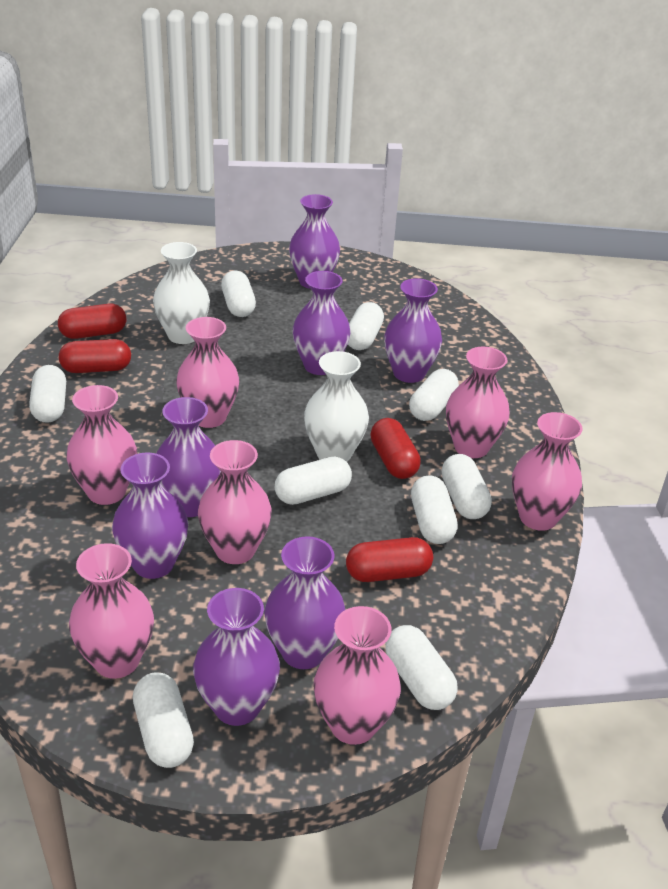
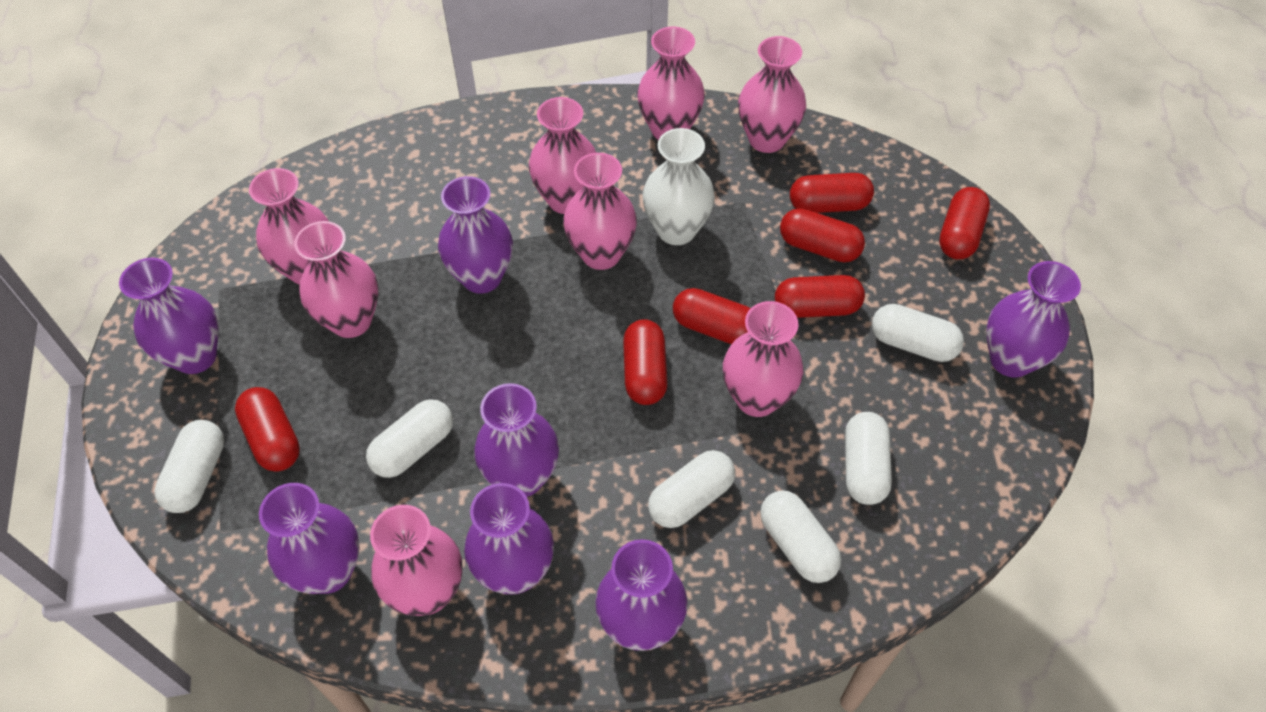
pink vase: 7 -> 8
red capsule: 4 -> 7
white capsule: 9 -> 6
white vase: 2 -> 1

